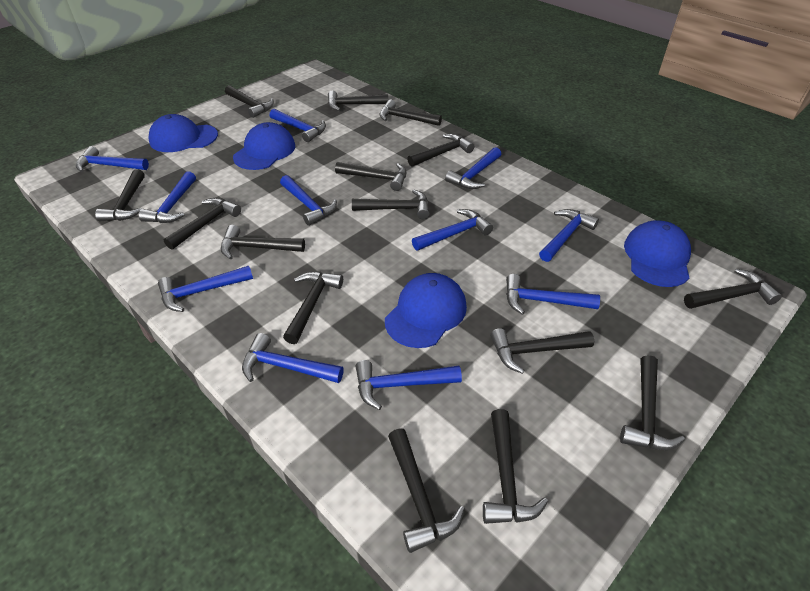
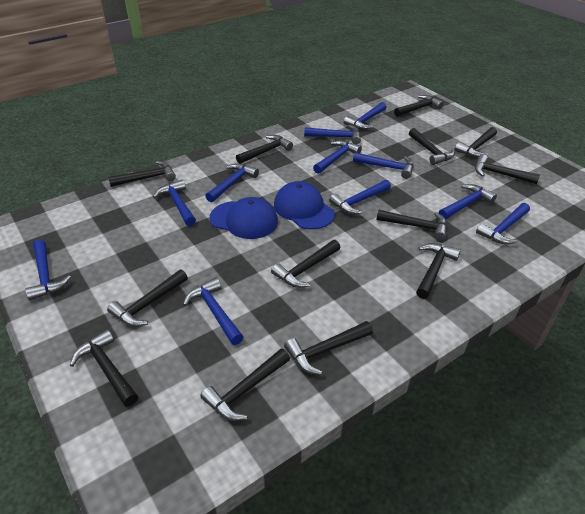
black hammer: 15 -> 13
blue cap: 4 -> 2

